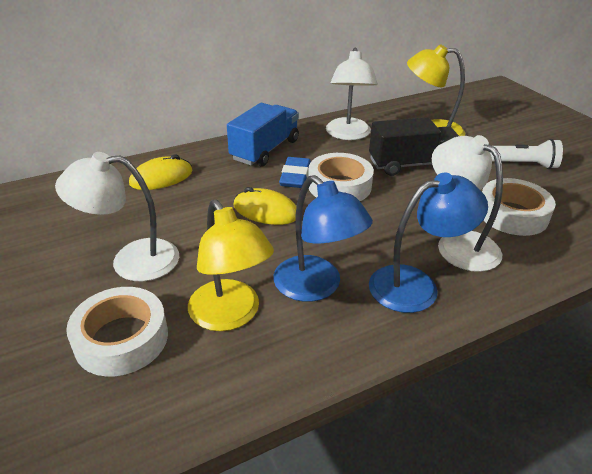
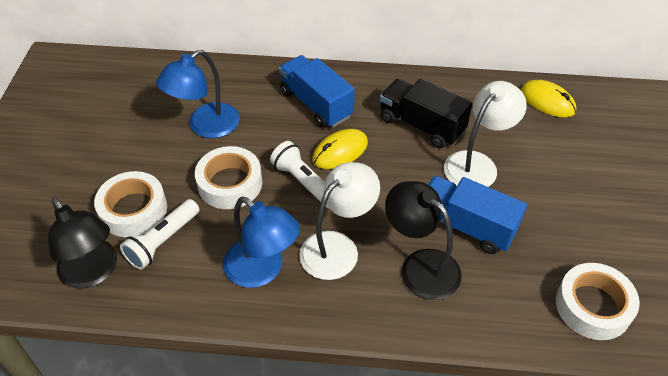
black lamp: 0 -> 2
blue eraser: 1 -> 0
blue truck: 1 -> 2
white flashlight: 1 -> 2
white lamp: 3 -> 2
yellow lamp: 2 -> 0

